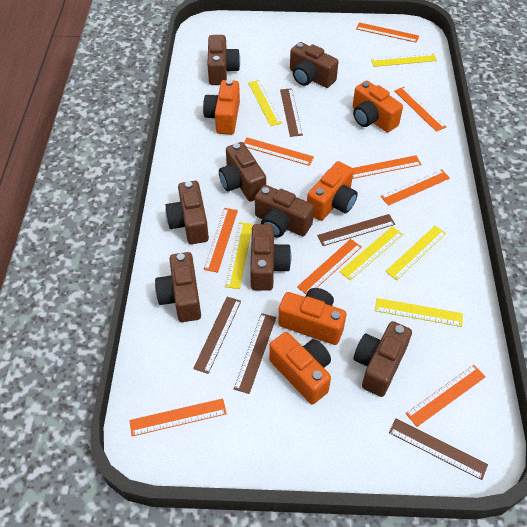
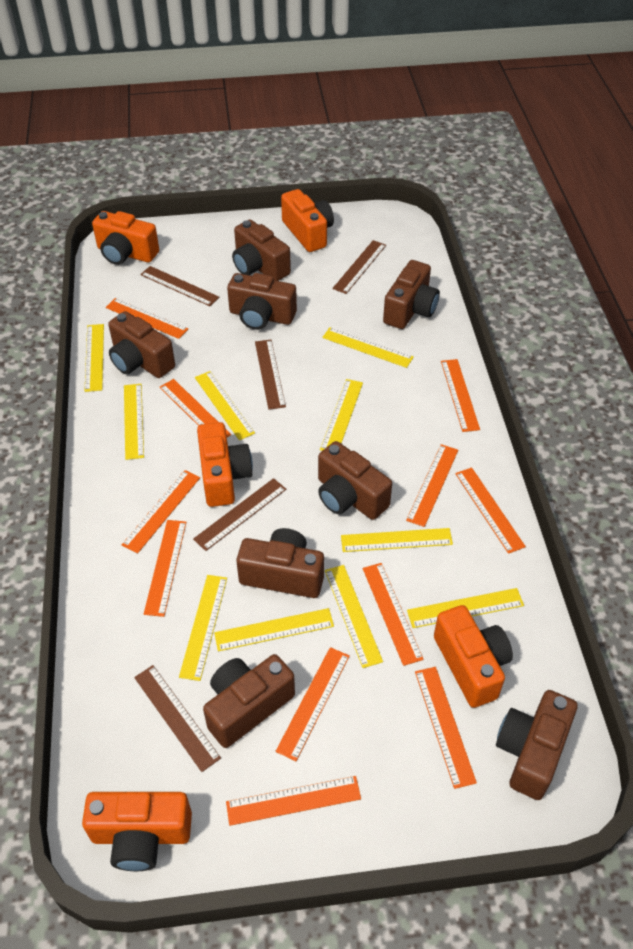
orange ruler: 9 -> 11
yellow ruler: 6 -> 10

